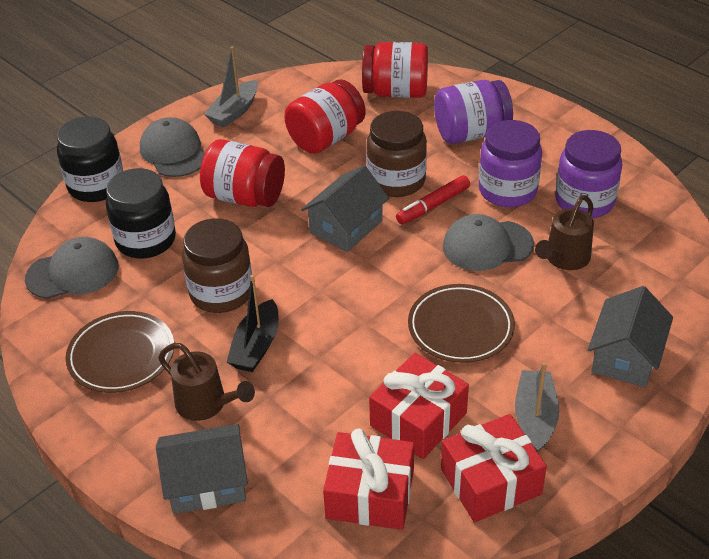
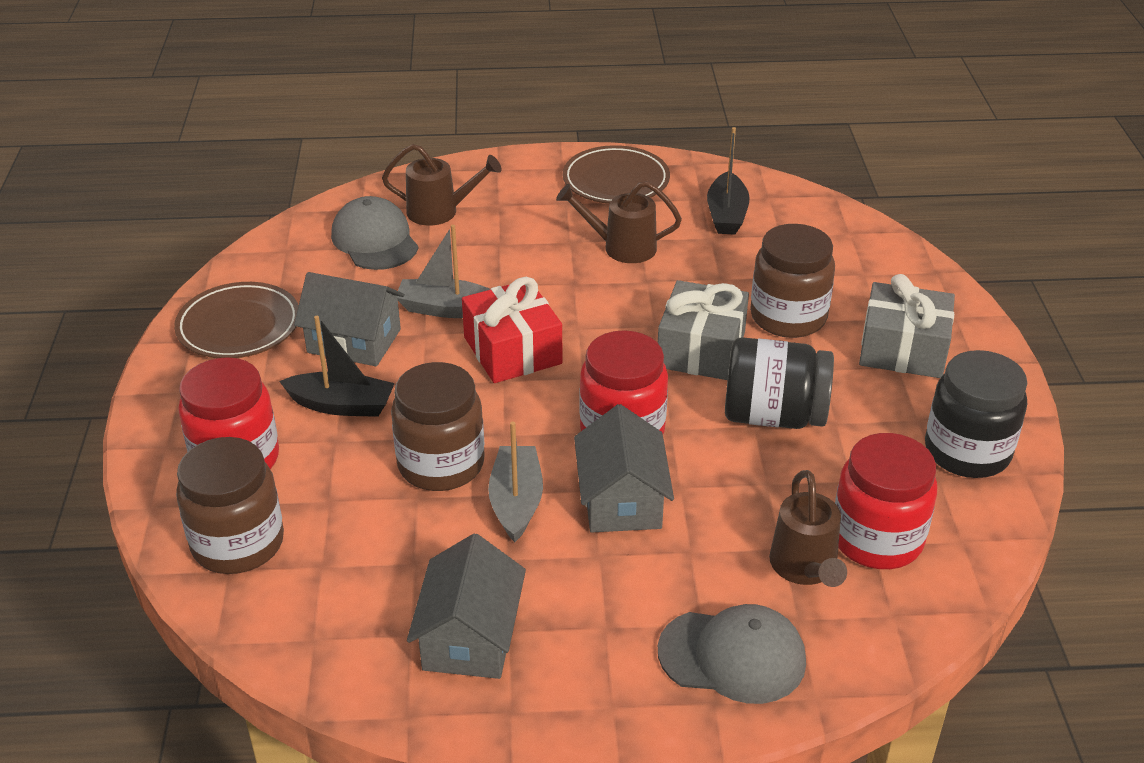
black boat: 1 -> 2
brown jar: 2 -> 3
brown watering can: 2 -> 3
grey cap: 3 -> 2
grey gift: 0 -> 2
purple jar: 3 -> 0
red gift: 3 -> 1
red marker: 1 -> 0

